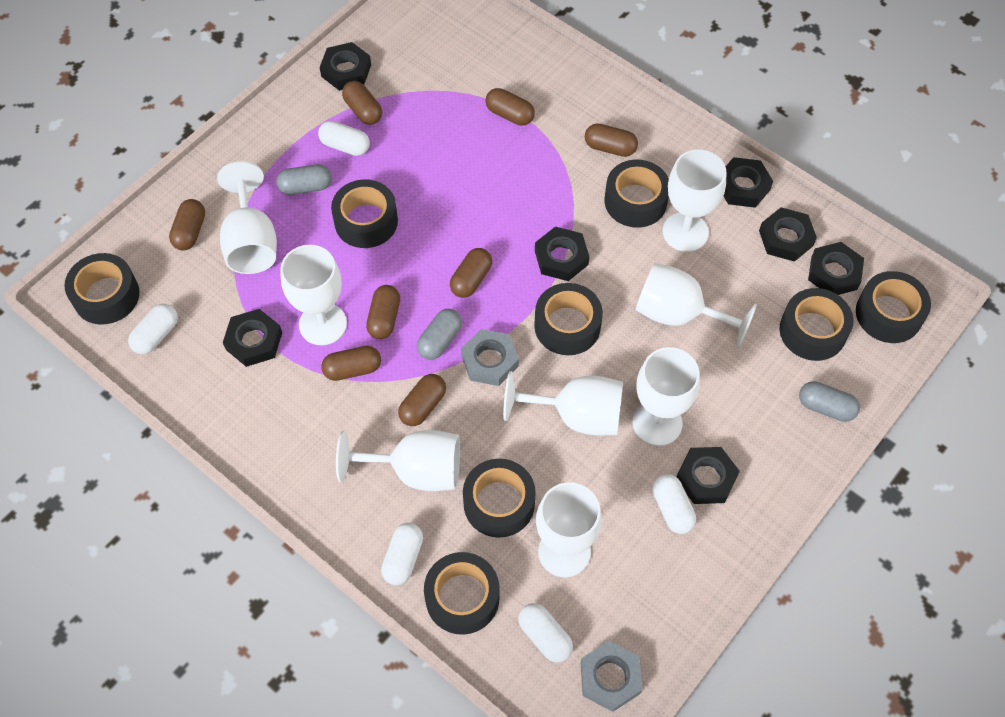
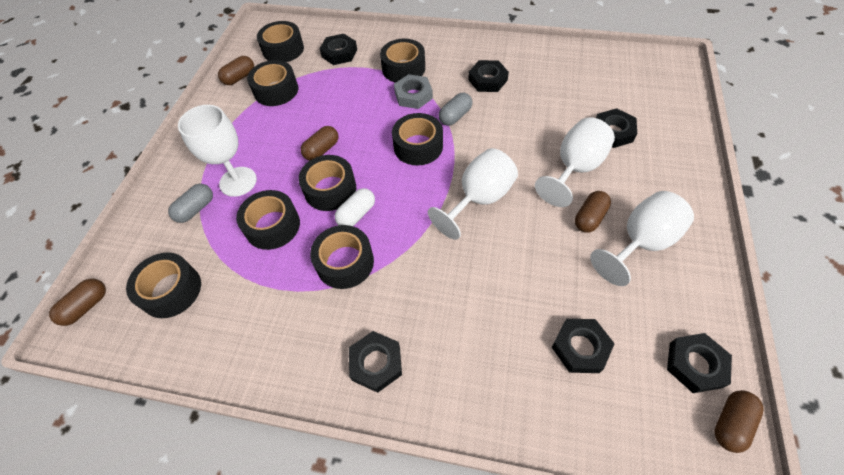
black nut: 7 -> 6
brown capsule: 8 -> 5
grey capsule: 3 -> 2
grey nut: 2 -> 1
white capsule: 5 -> 1
white goblet: 8 -> 4

